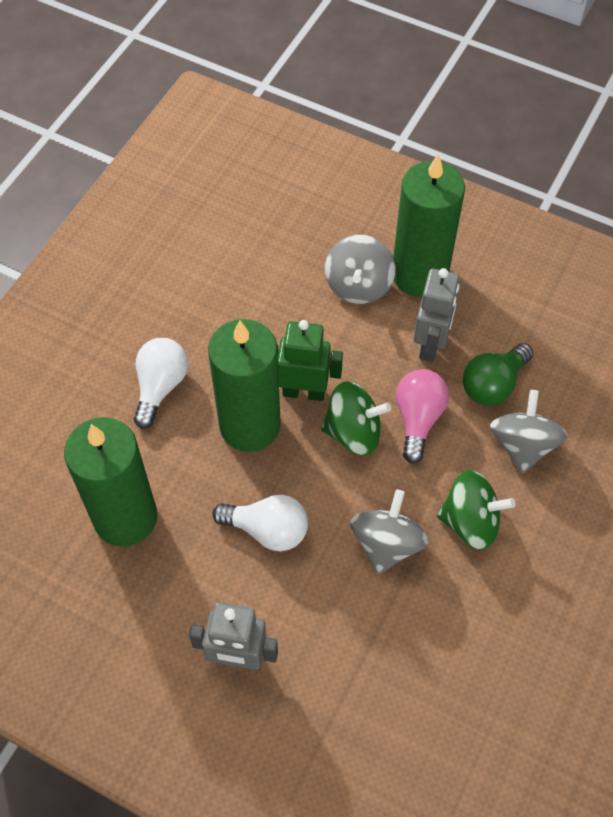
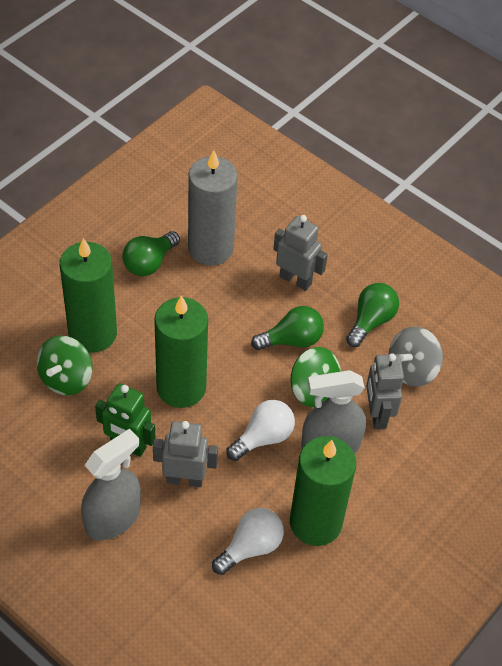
green light bulb: 1 -> 3
grey candle: 0 -> 1
grey robot: 2 -> 3
grey spinning top: 3 -> 1
grey spray bottle: 0 -> 2
pink light bulb: 1 -> 0

